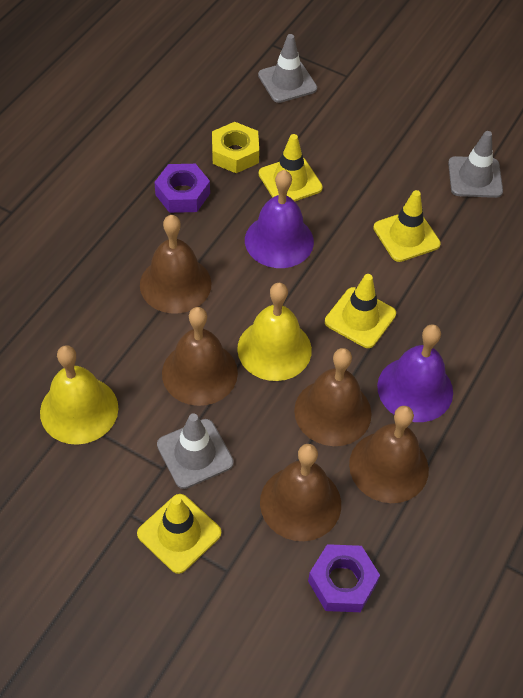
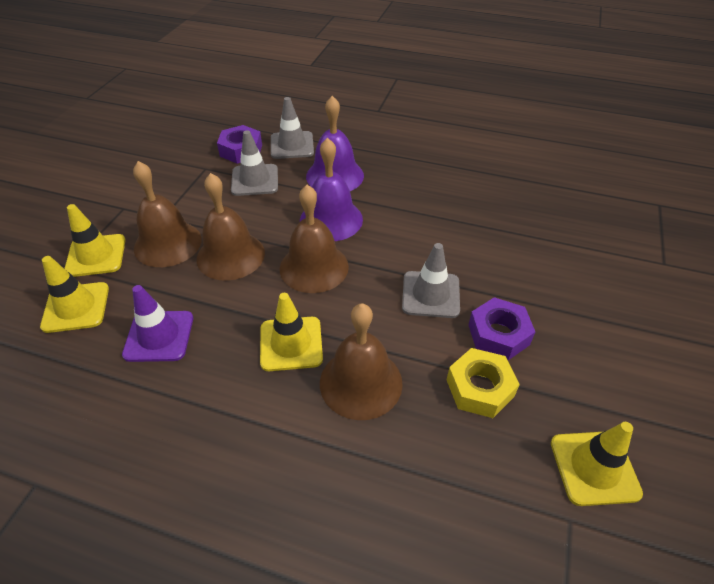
brown bell: 5 -> 4
purple traffic cone: 0 -> 1
yellow bell: 2 -> 0

